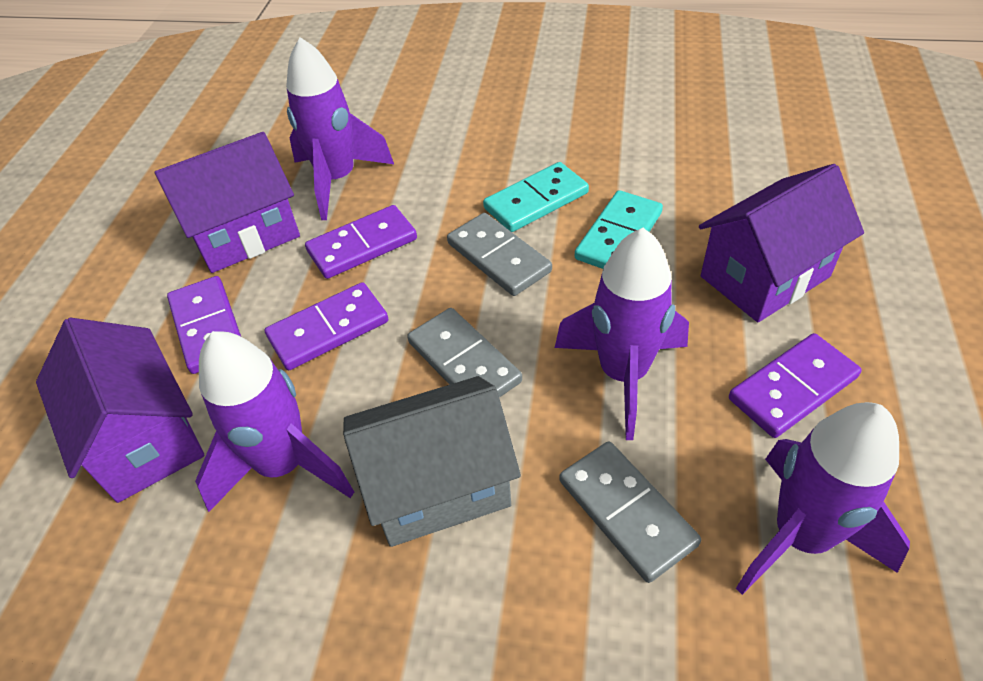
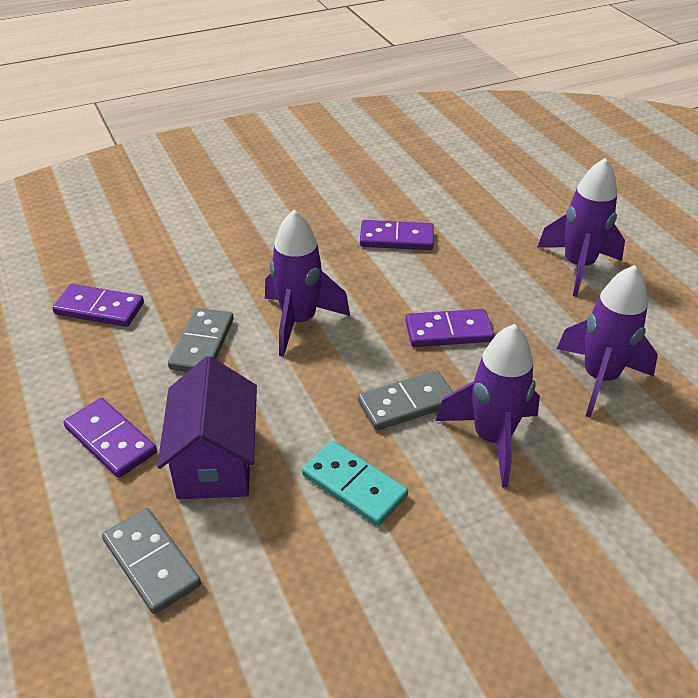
grey house: 1 -> 0
purple house: 3 -> 1
turquoise domino: 2 -> 1

